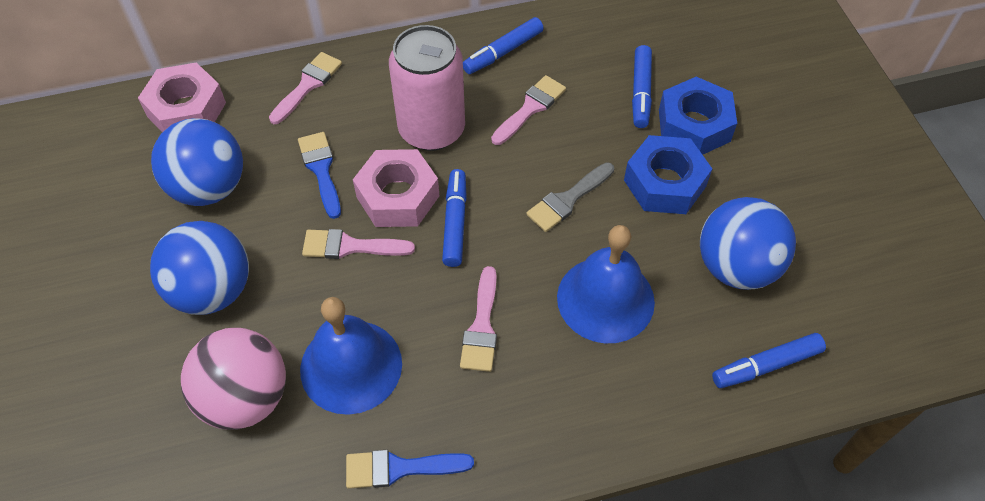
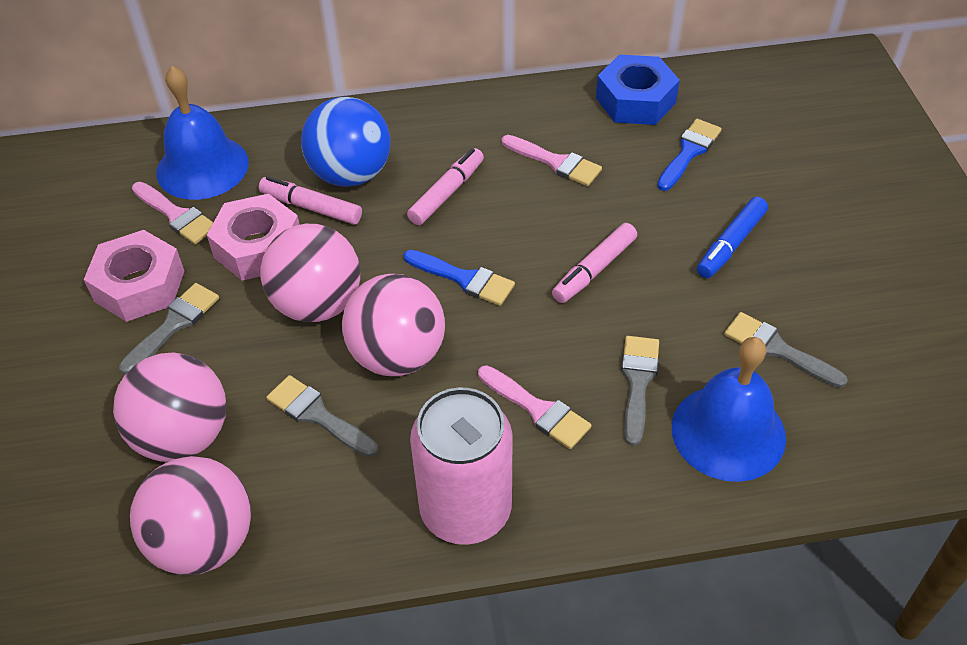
blue ball: 3 -> 1
blue marker: 4 -> 1
blue nut: 2 -> 1
grey brush: 1 -> 4
pink ball: 1 -> 4
pink brush: 4 -> 3
pink marker: 0 -> 3

